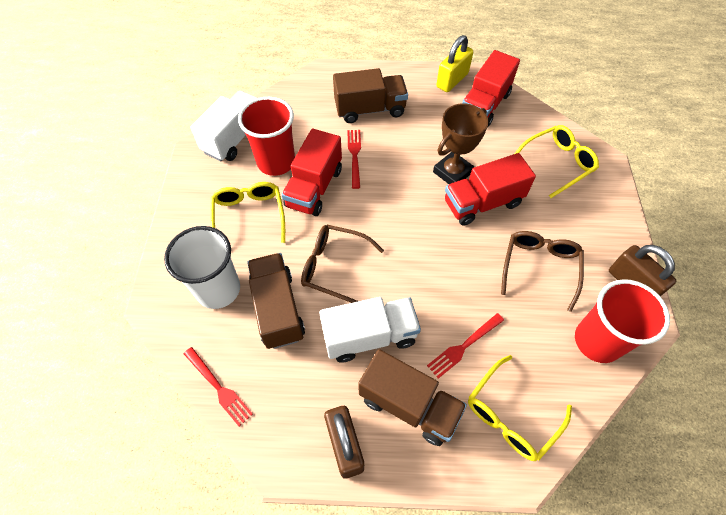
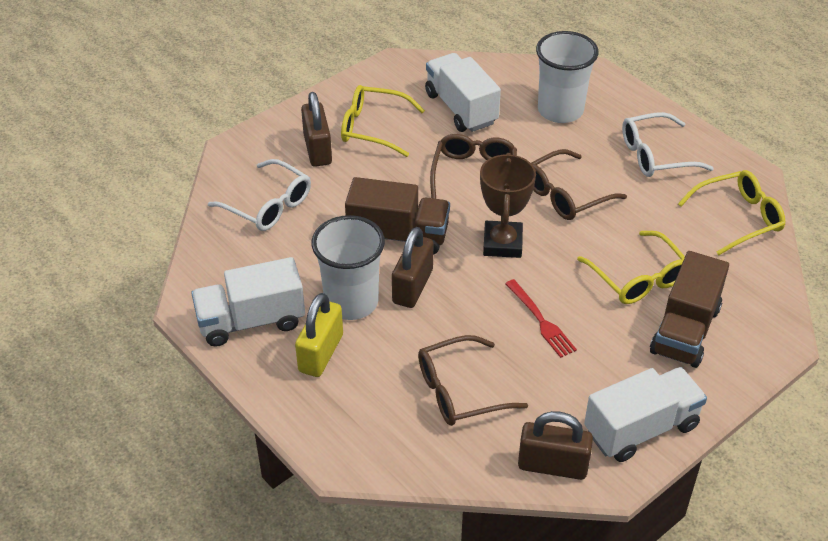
brown glasses: 2 -> 3
brown padlock: 2 -> 3
brown truck: 3 -> 2
red cup: 2 -> 0
red fork: 3 -> 1
red truck: 3 -> 0
white cup: 1 -> 2
white glasses: 0 -> 2
white truck: 2 -> 3

